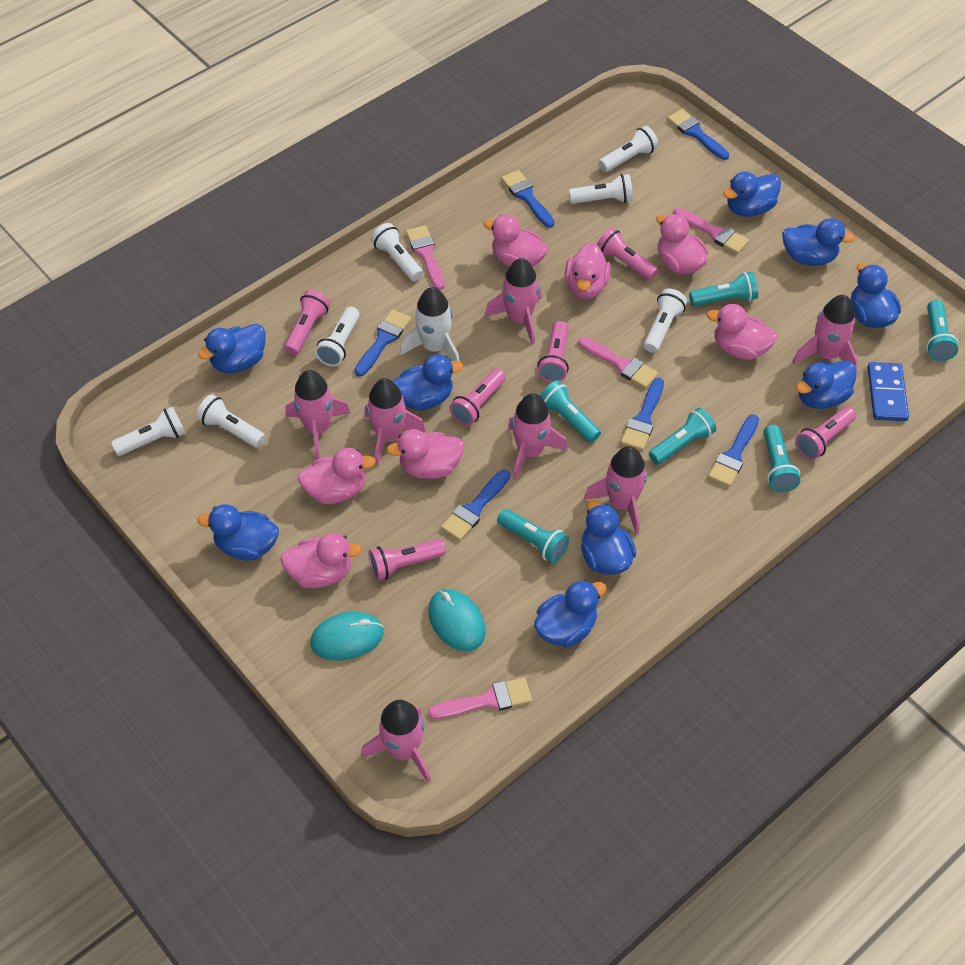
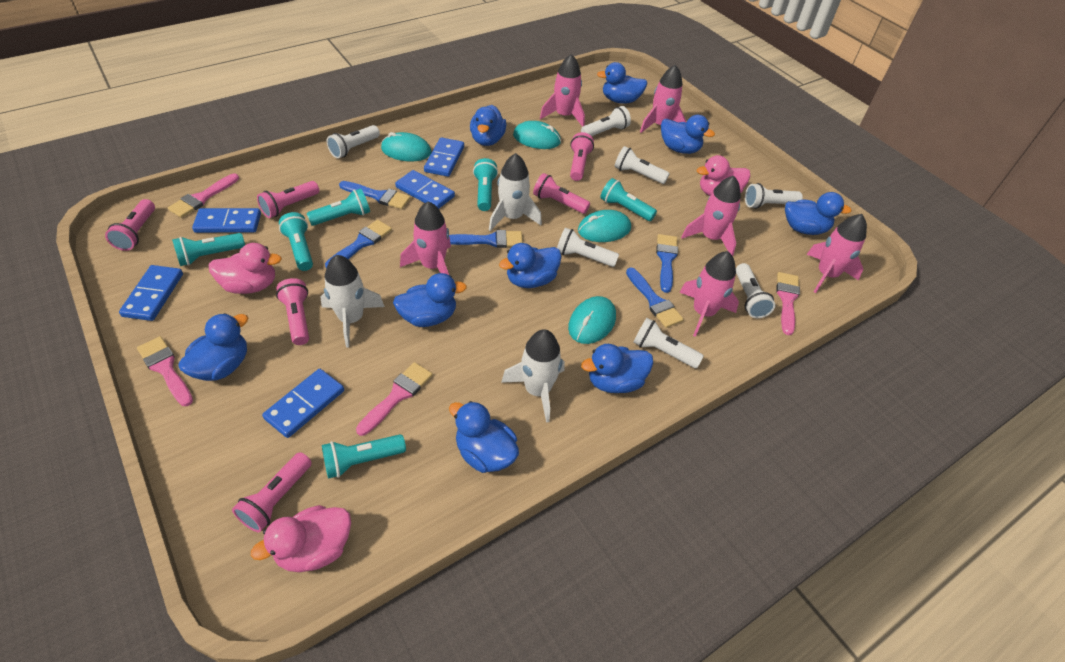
blue brush: 6 -> 5
blue domino: 1 -> 5
pink duck: 7 -> 3
pink rocket: 7 -> 6
turquoise mouse: 2 -> 4
white rocket: 1 -> 3

